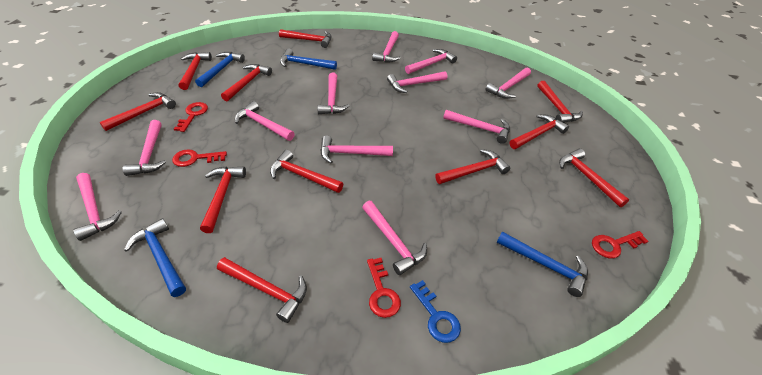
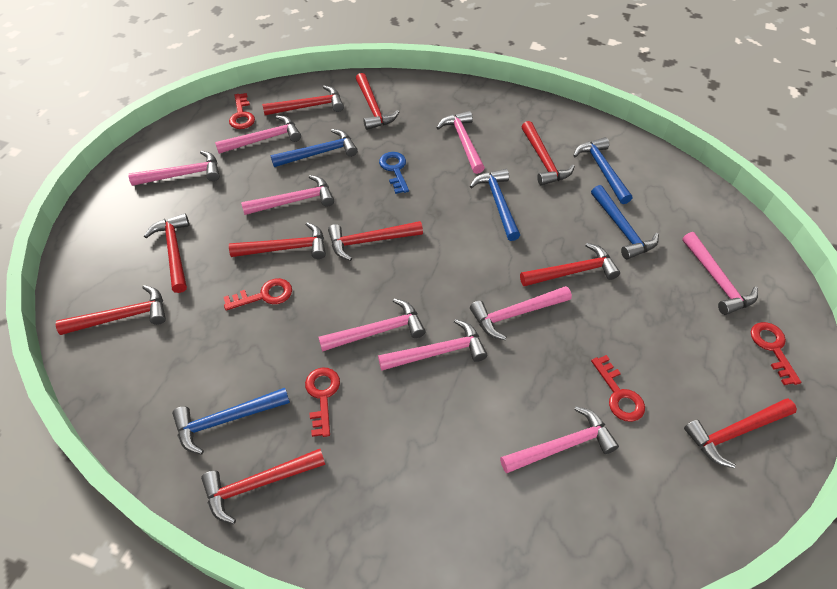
blue hammer: 4 -> 5
pink hammer: 11 -> 9
red hammer: 11 -> 10
red key: 4 -> 5

